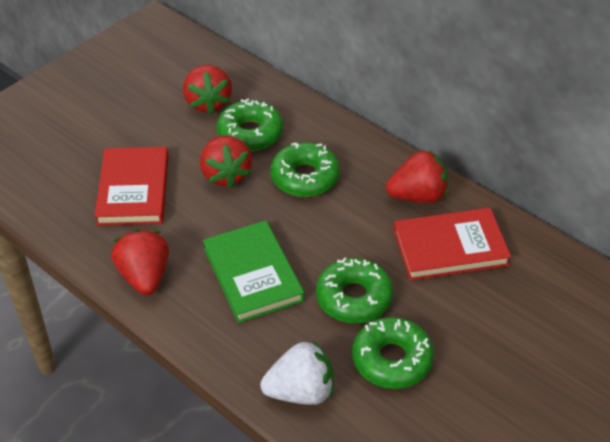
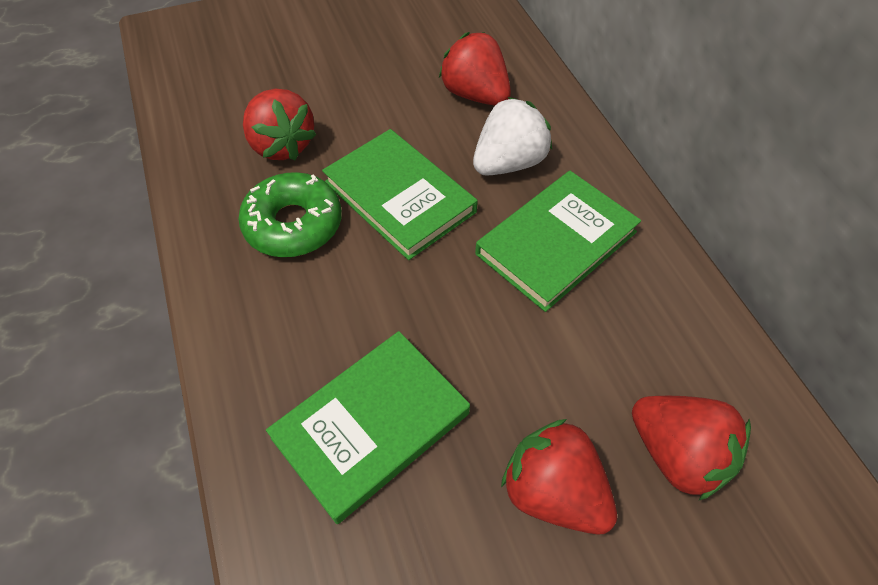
green book: 1 -> 3
green donut: 4 -> 1
red book: 2 -> 0

